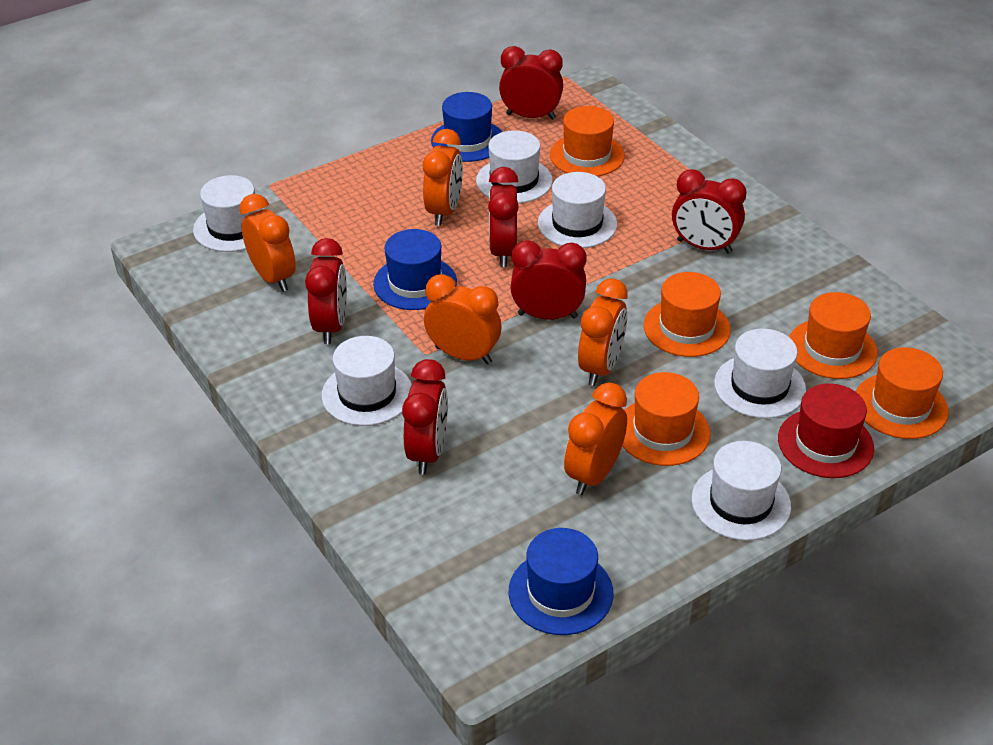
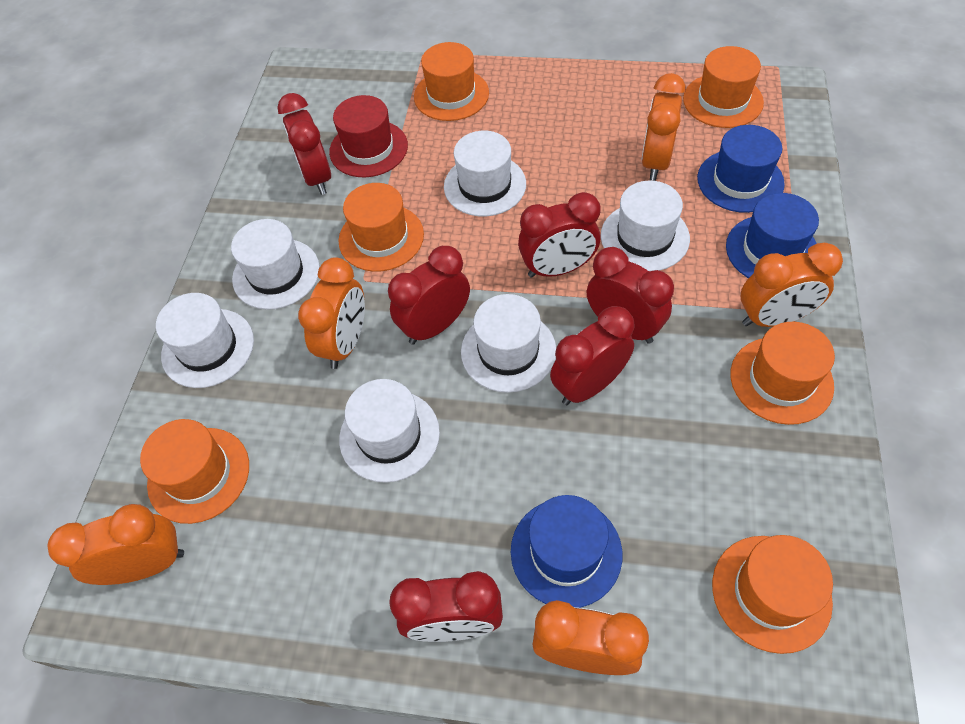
orange hat: 5 -> 6

